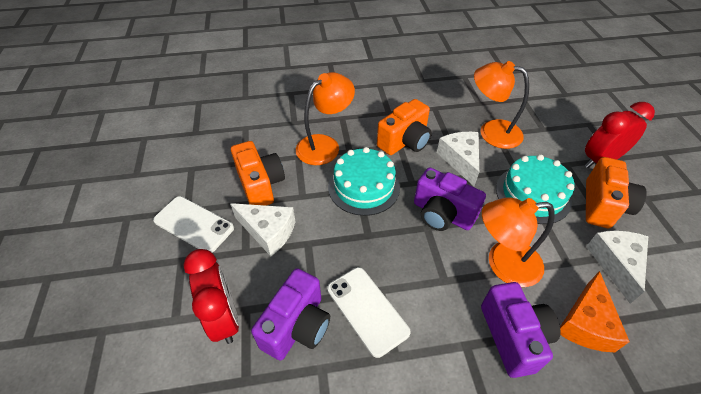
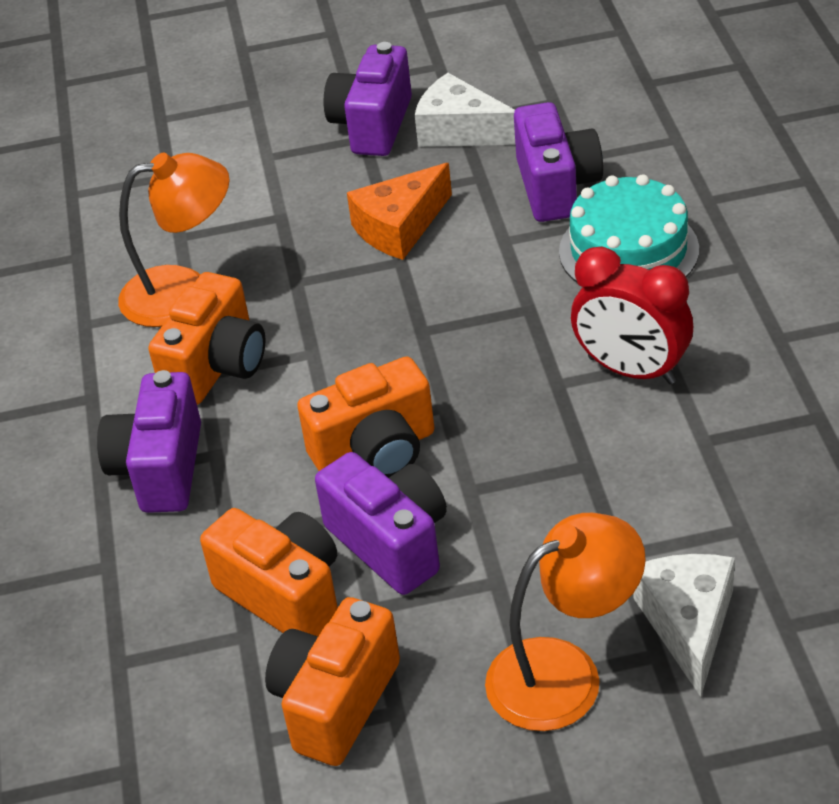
orange camera: 3 -> 4
orange lamp: 3 -> 2
purple camera: 3 -> 4
red clock: 2 -> 1
turquoise cake: 2 -> 1
white cheese: 3 -> 2
white phone: 2 -> 0

